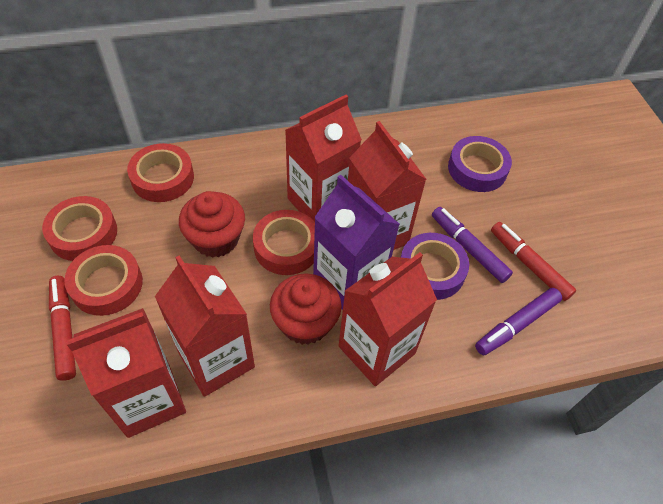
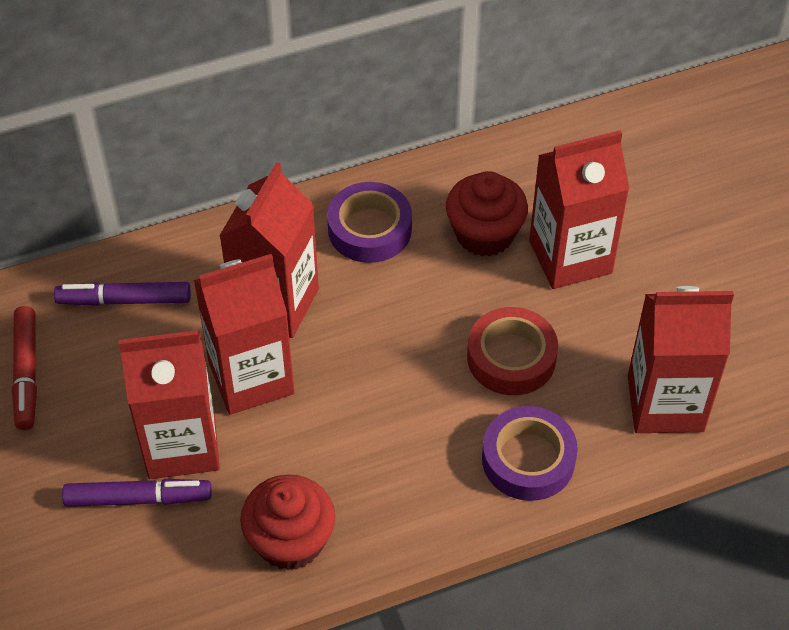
purple carton: 1 -> 0
red marker: 2 -> 1
red tape: 4 -> 1

